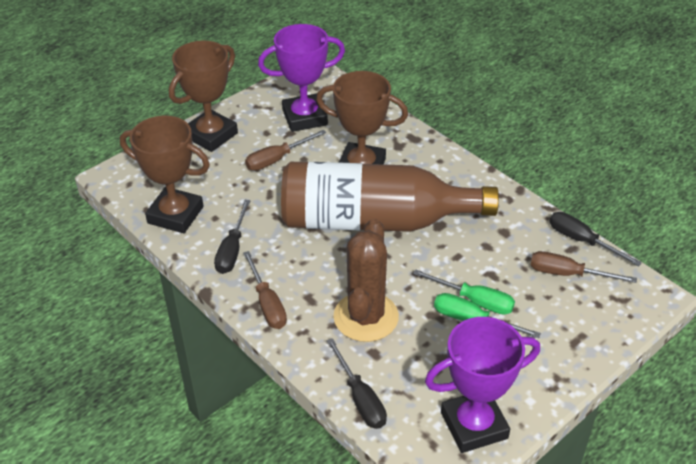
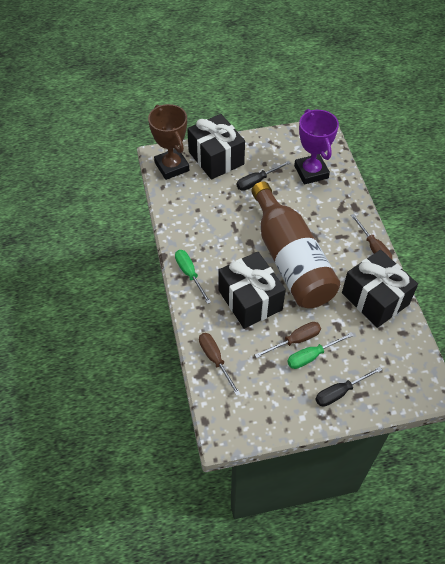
black gift: 0 -> 3
black screwdriver: 3 -> 2
brown cactus: 1 -> 0
brown trophy: 3 -> 1
purple trophy: 2 -> 1

